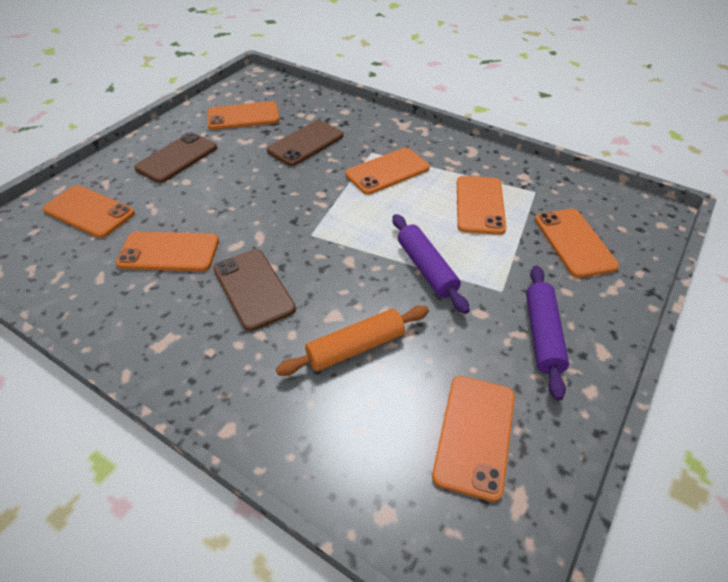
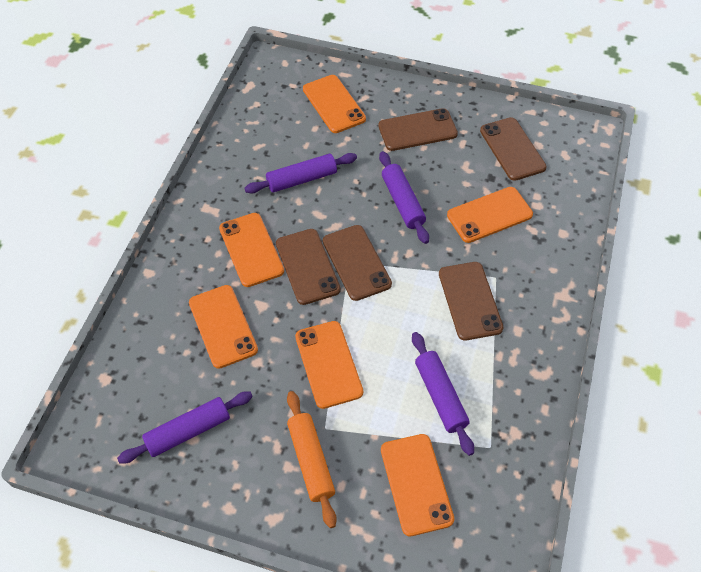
brown phone: 3 -> 5
orange phone: 7 -> 6
purple rolling pin: 2 -> 4

